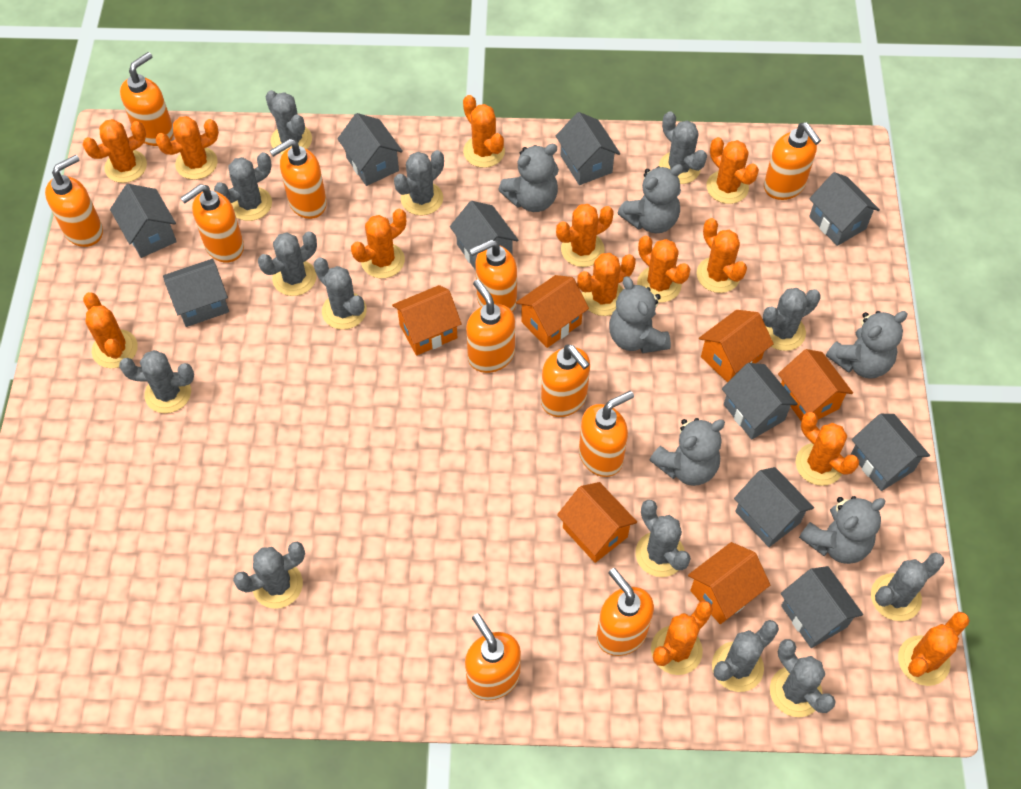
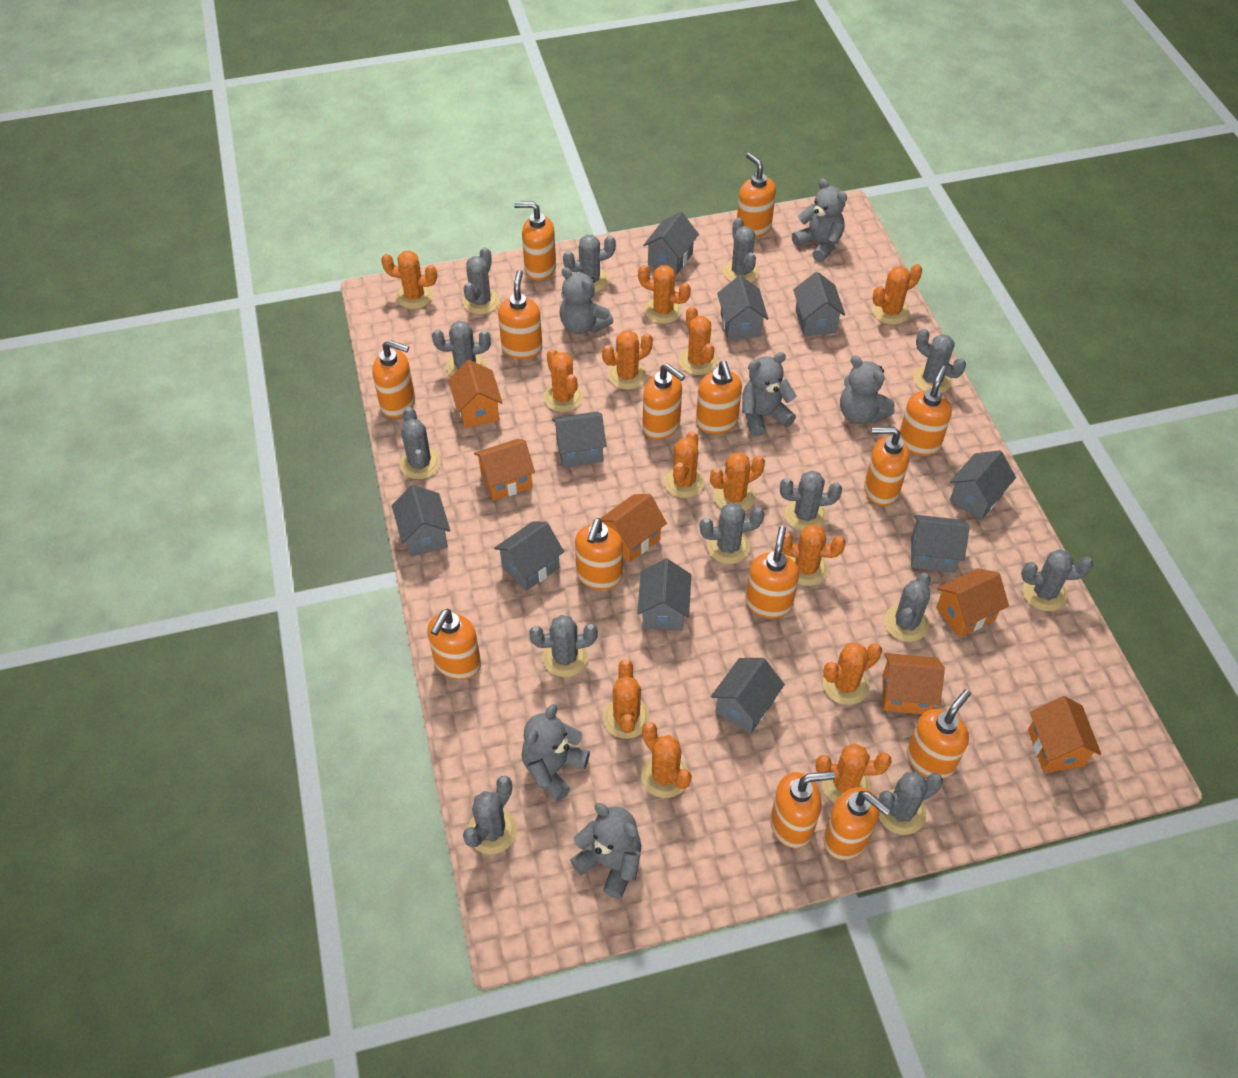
orange soap dispenser: 11 -> 14

